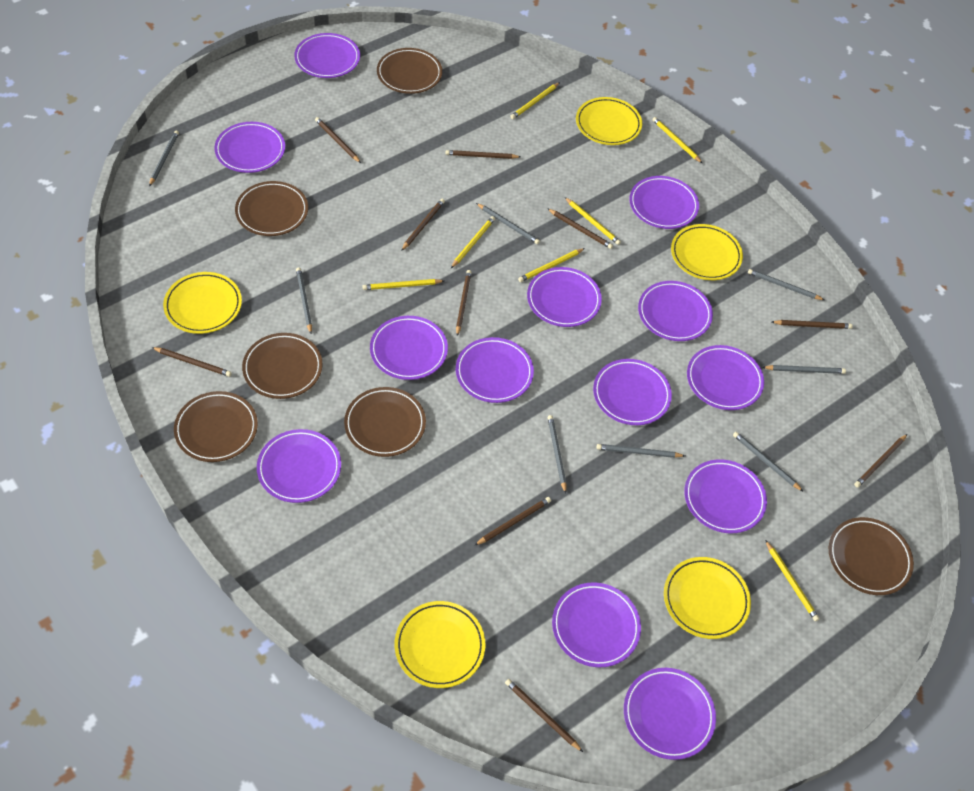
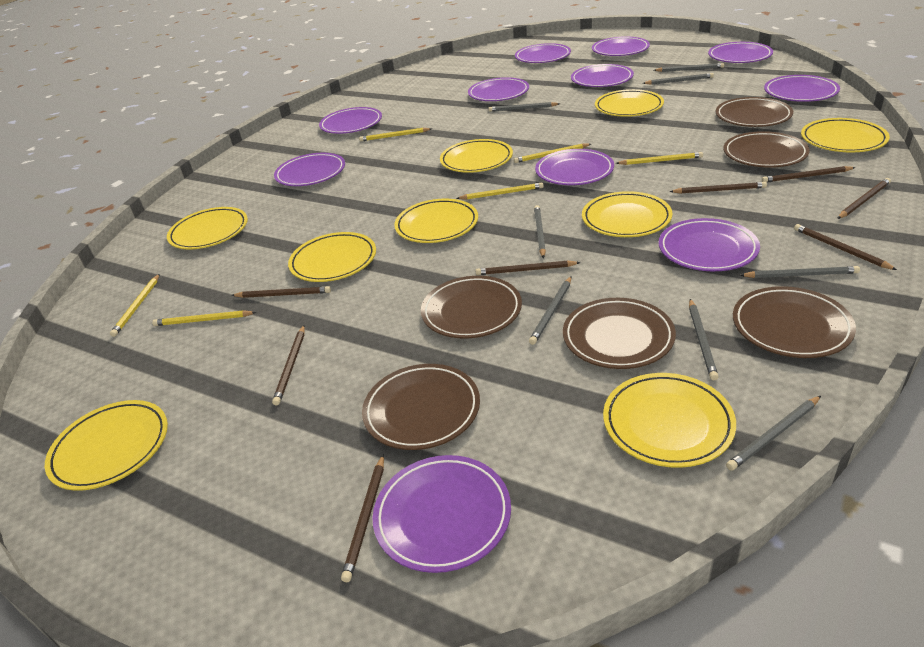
brown pencil: 10 -> 8
purple plate: 13 -> 11
yellow pencil: 7 -> 6
yellow plate: 5 -> 9

